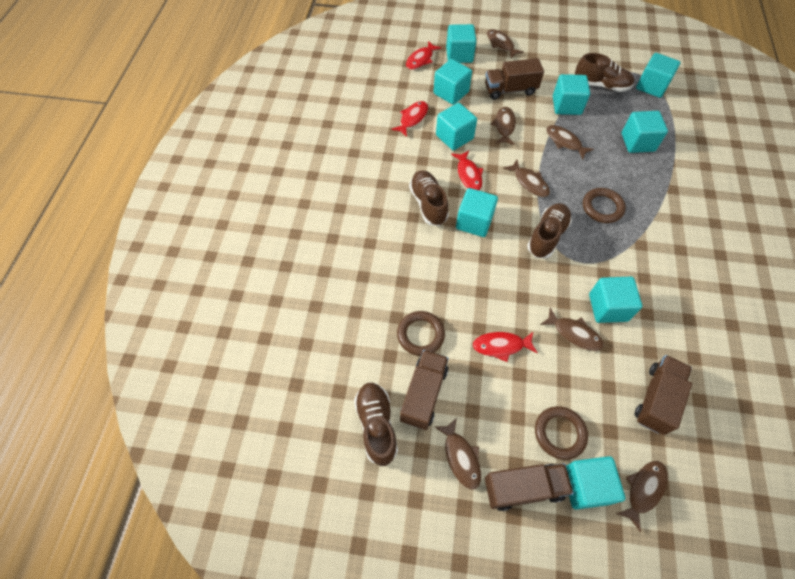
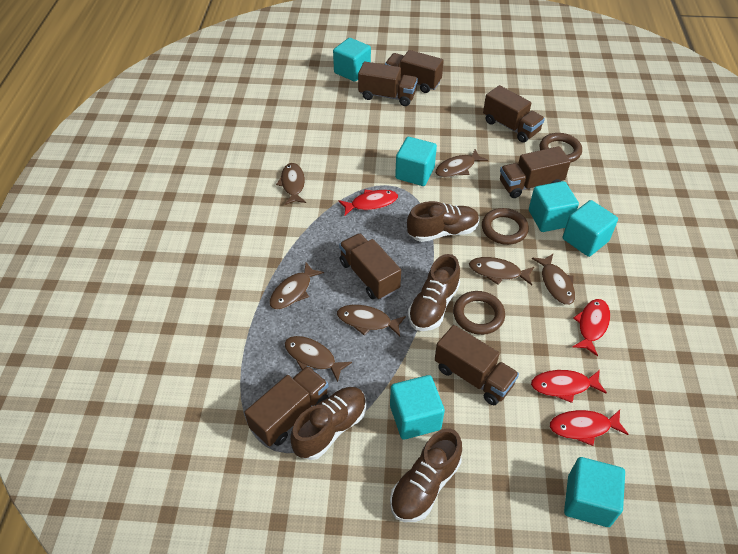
brown truck: 4 -> 7
turquoise cube: 9 -> 6

